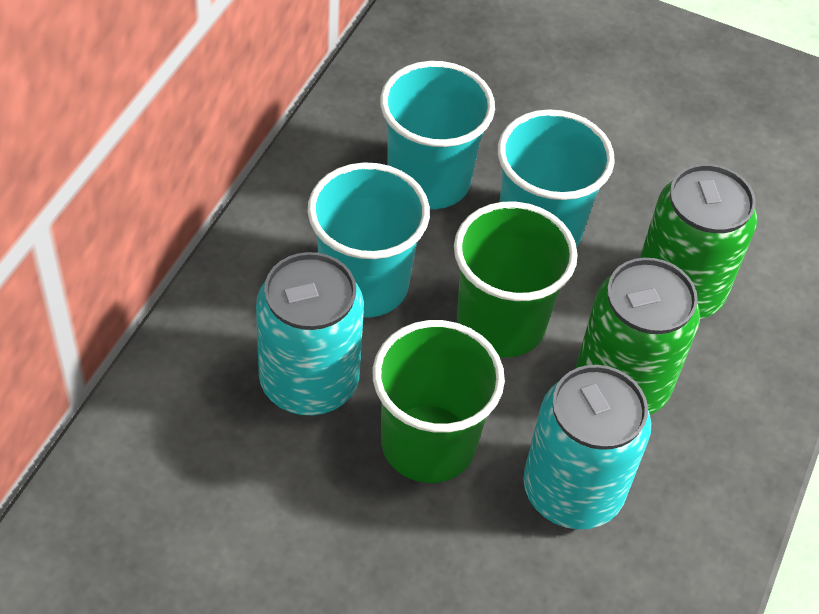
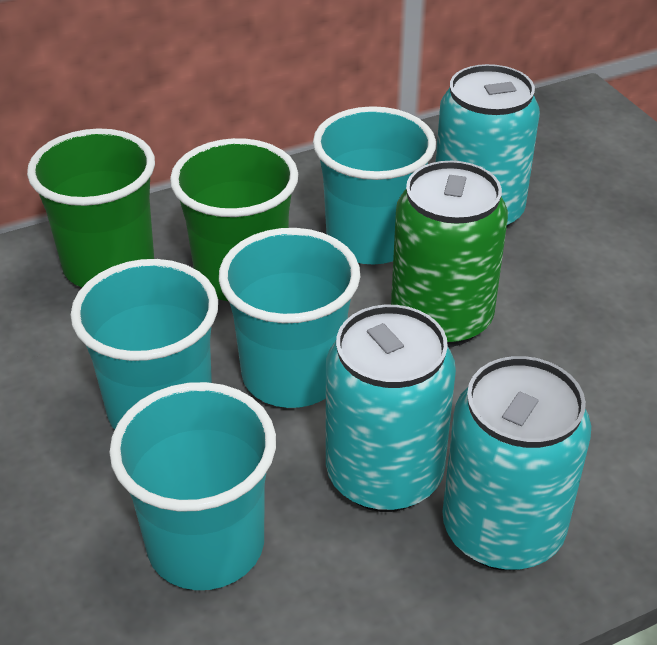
green can: 2 -> 1
turquoise can: 2 -> 3
turquoise cup: 3 -> 4

